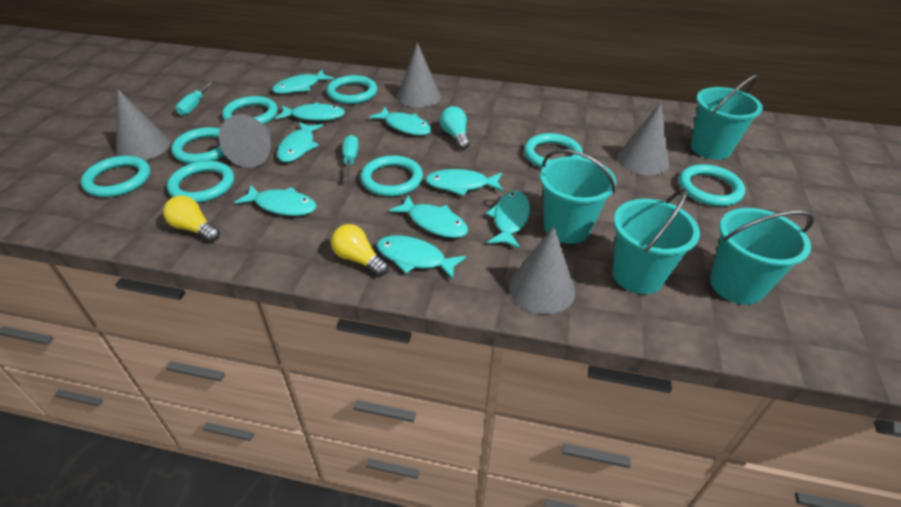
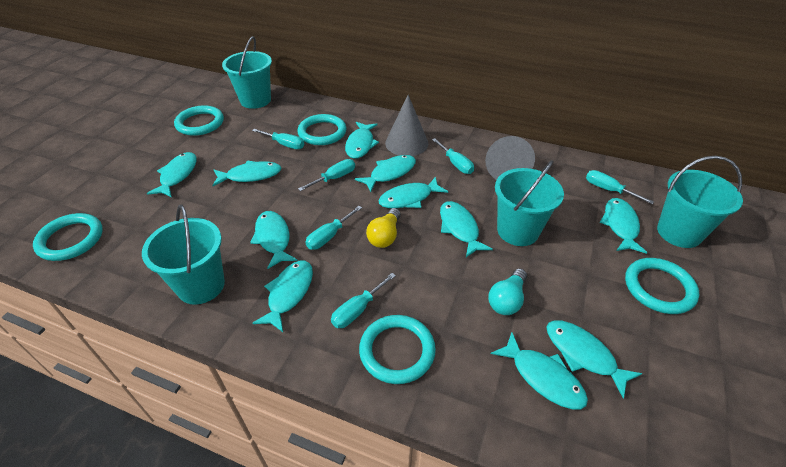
grey cone: 5 -> 2
turquoise fish: 9 -> 11
turquoise ring: 8 -> 5
turquoise screwdriver: 2 -> 6
yellow light bulb: 2 -> 1

